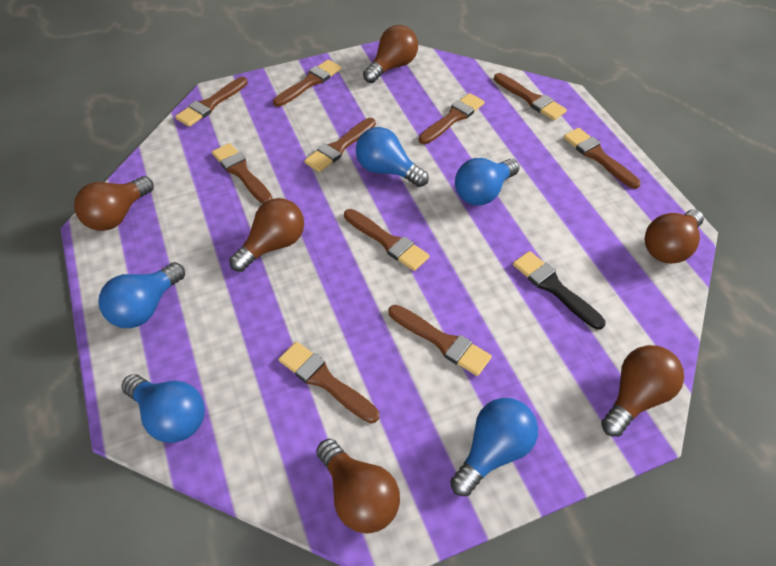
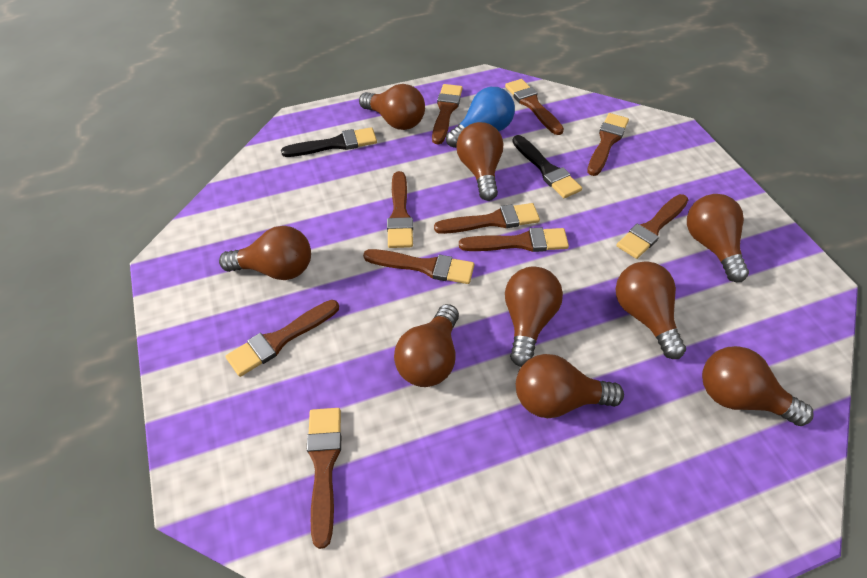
black brush: 1 -> 2
blue light bulb: 5 -> 1
brown light bulb: 6 -> 9

